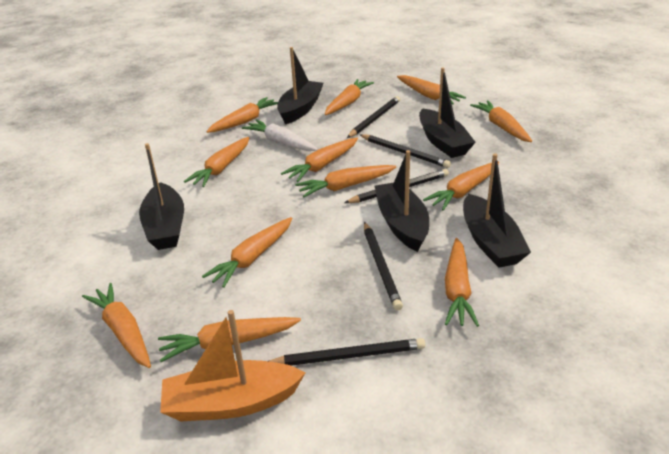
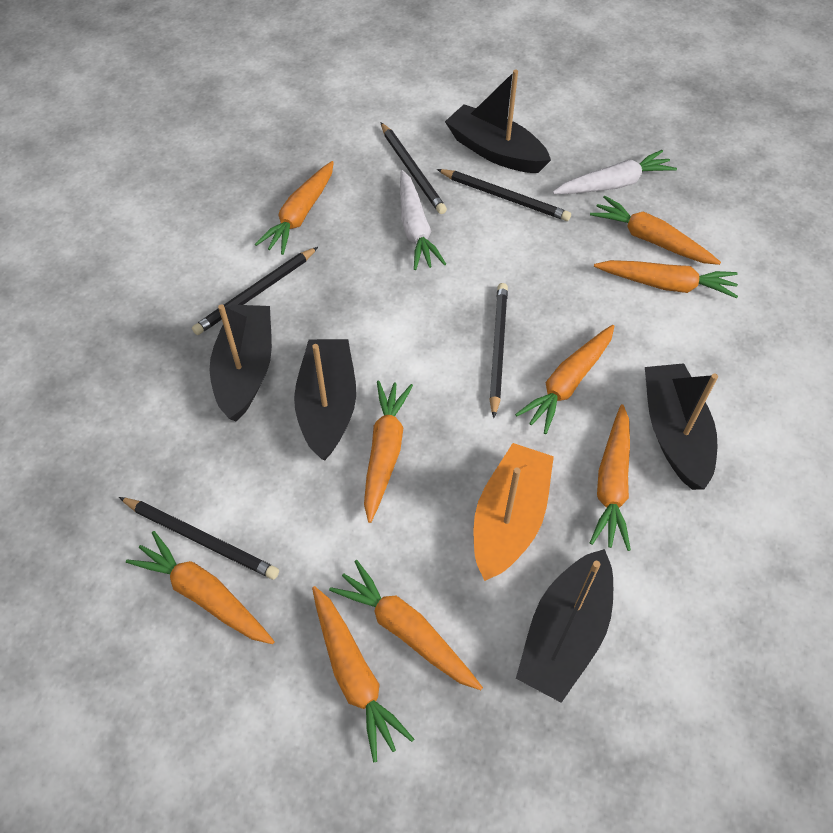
orange carrot: 12 -> 9
white carrot: 1 -> 2

